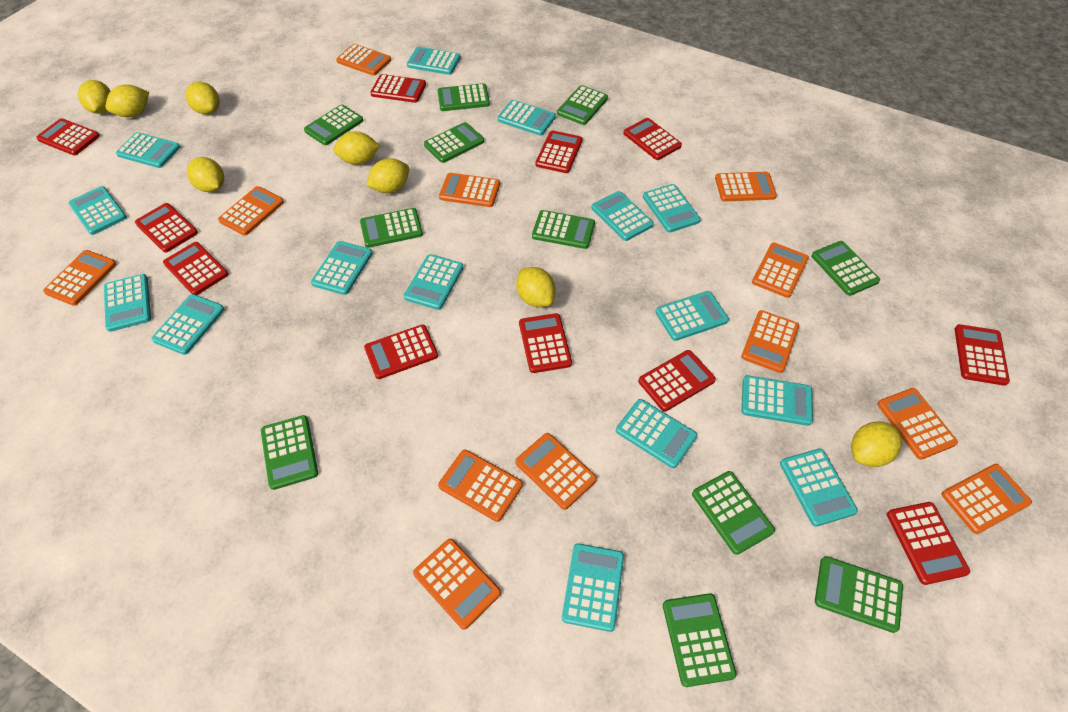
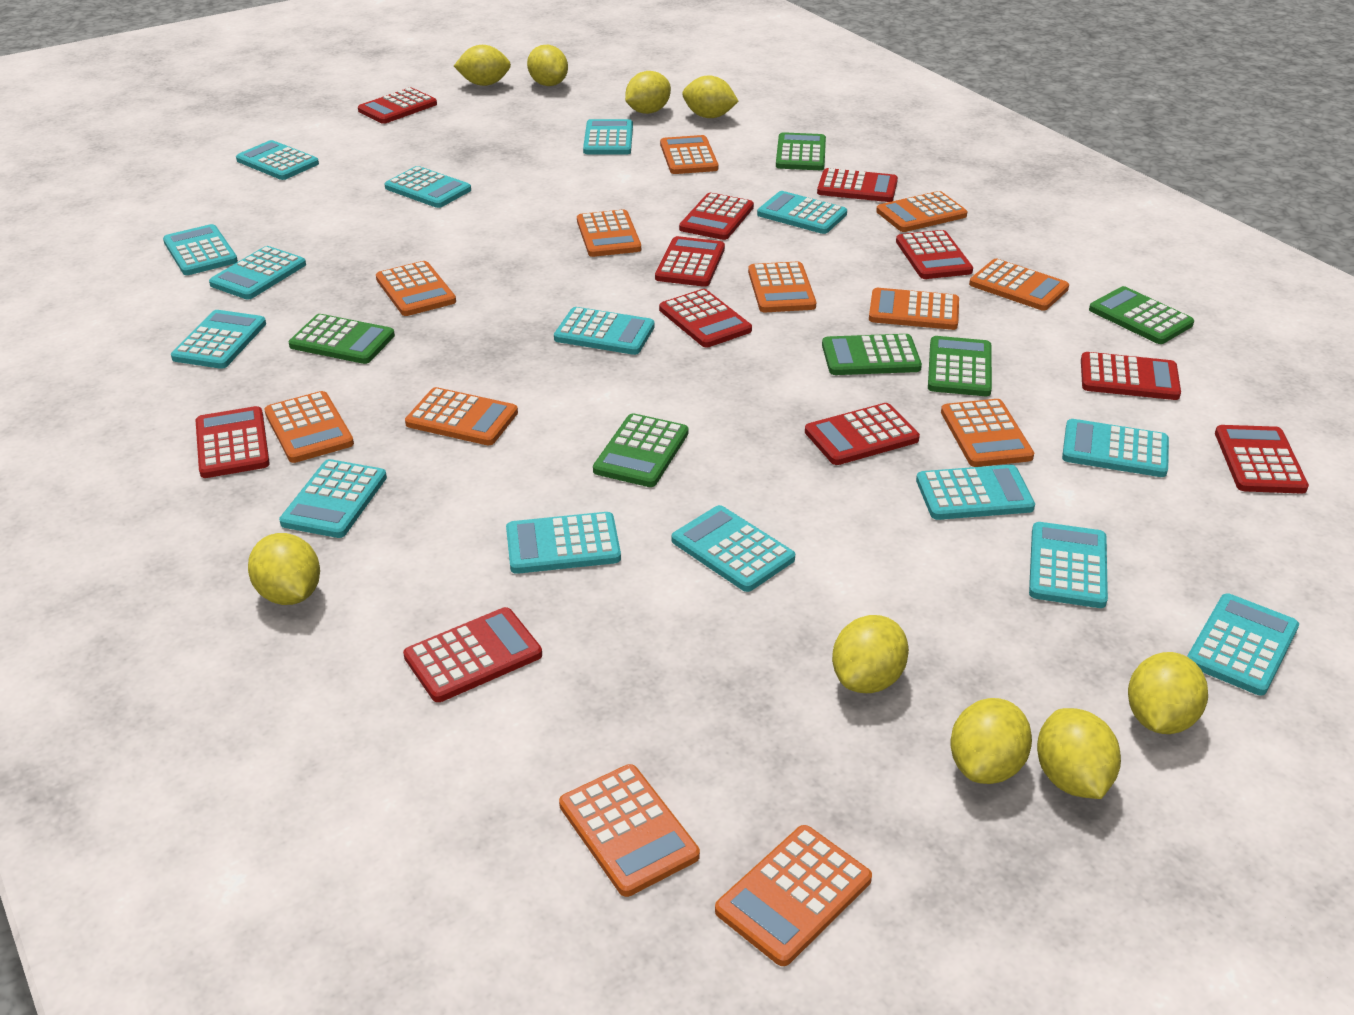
green calculator: 11 -> 6
yellow lemon: 8 -> 9

